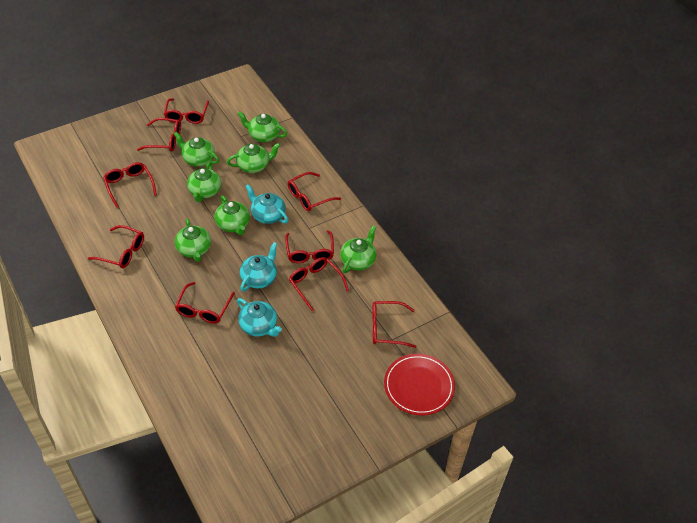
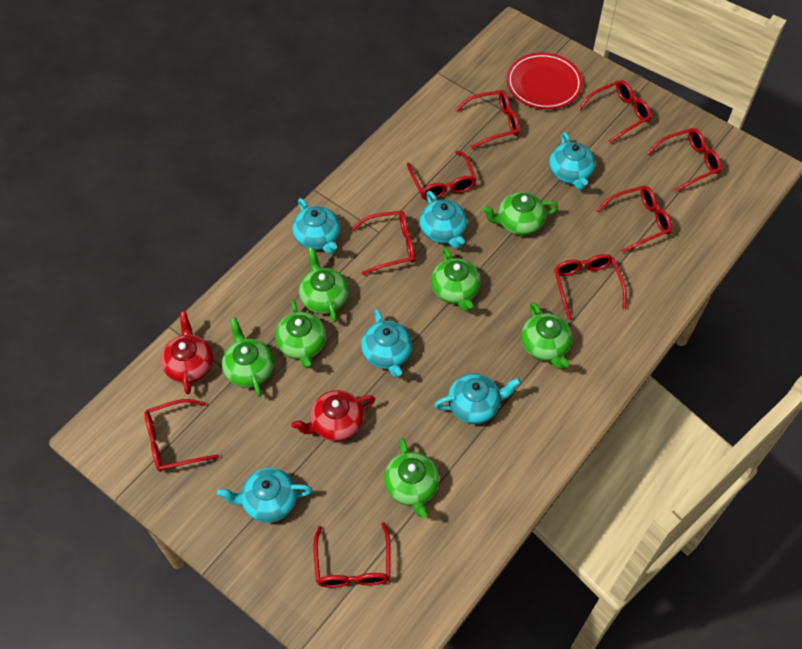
red teapot: 0 -> 2
turquoise teapot: 3 -> 6

